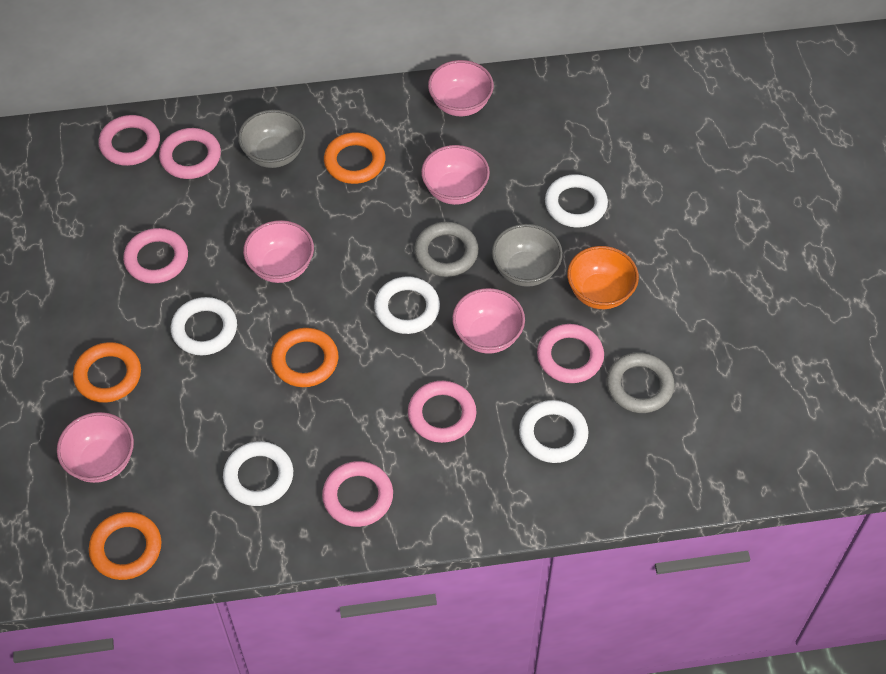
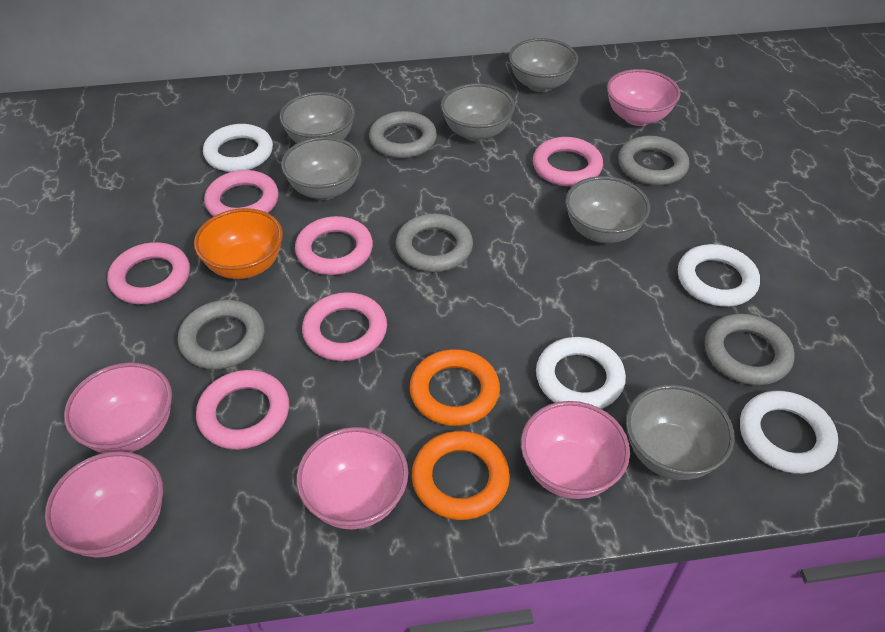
grey bowl: 2 -> 6
grey ring: 2 -> 5
orange ring: 4 -> 2
white ring: 5 -> 4

